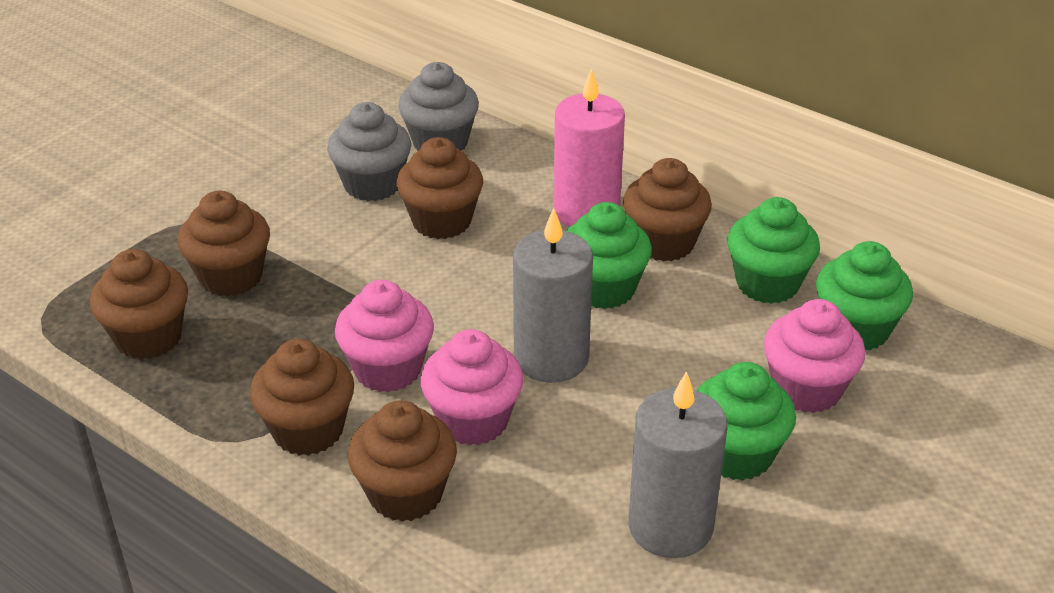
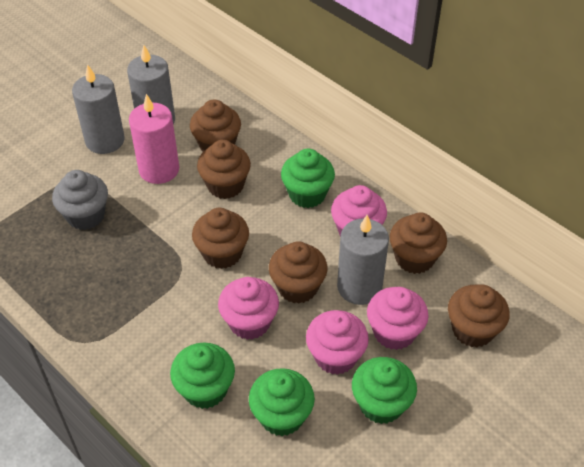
grey candle: 2 -> 3
grey cupcake: 2 -> 1
pink cupcake: 3 -> 4

